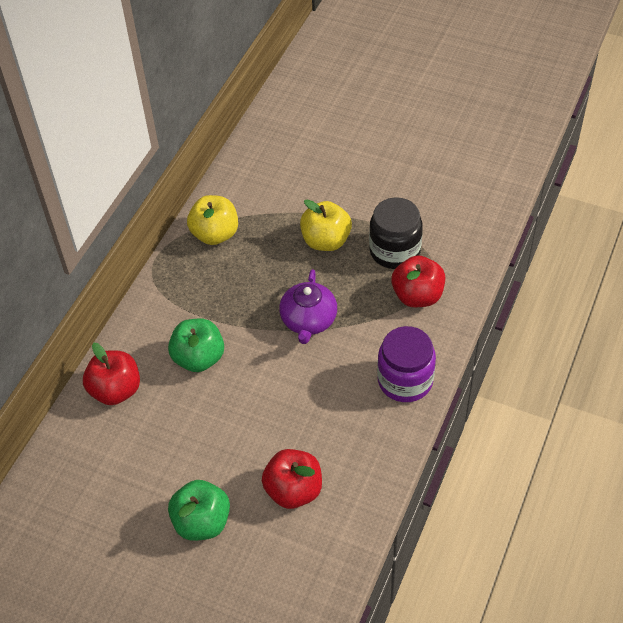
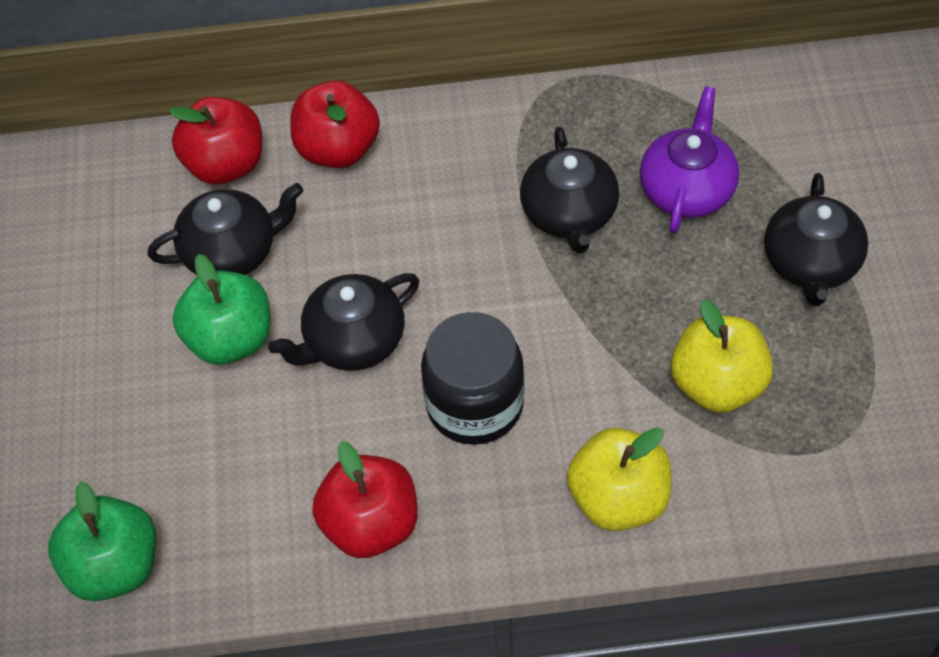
black teapot: 0 -> 4
purple jar: 1 -> 0

